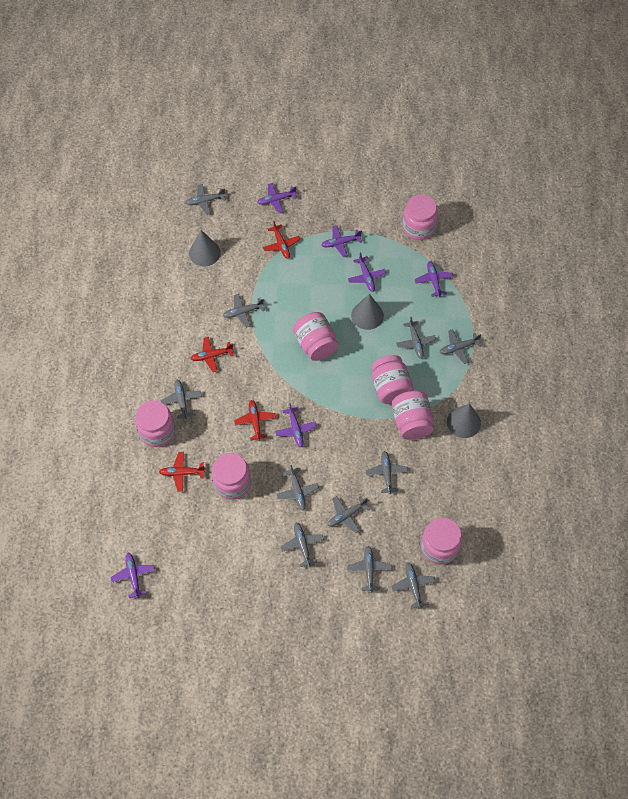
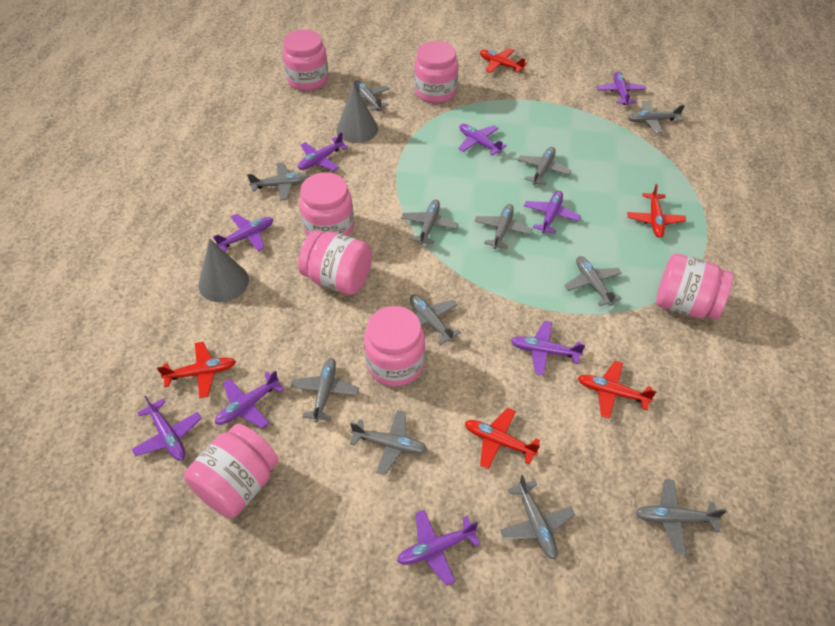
grey cone: 3 -> 2
grey plane: 11 -> 12
purple plane: 6 -> 9
red plane: 4 -> 5

